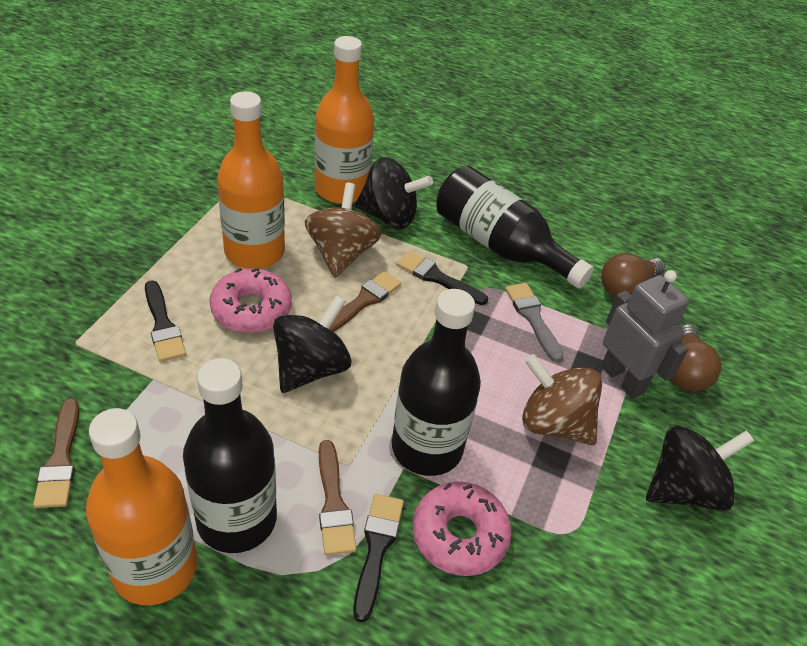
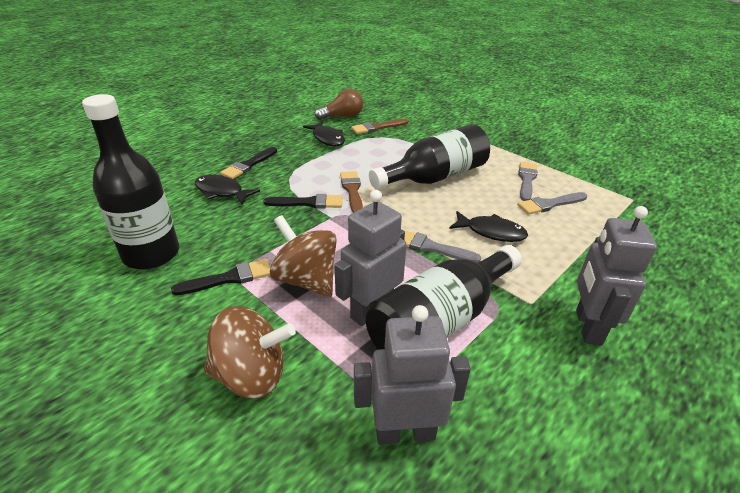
black fish: 0 -> 3
black spinning top: 3 -> 0
brown brush: 3 -> 2
brown light bulb: 2 -> 1
grey brush: 1 -> 3
grey robot: 1 -> 3
orange bottle: 3 -> 0
pink donut: 2 -> 0

